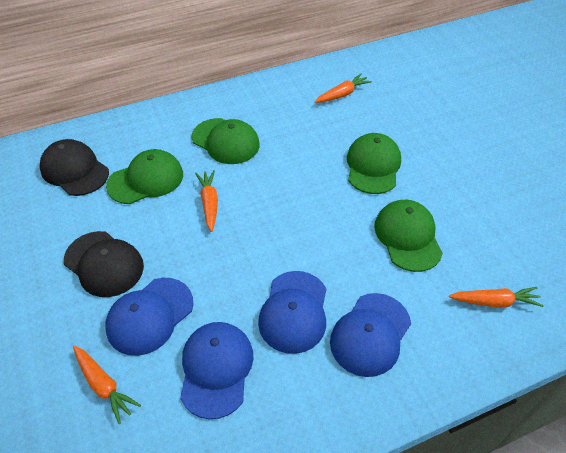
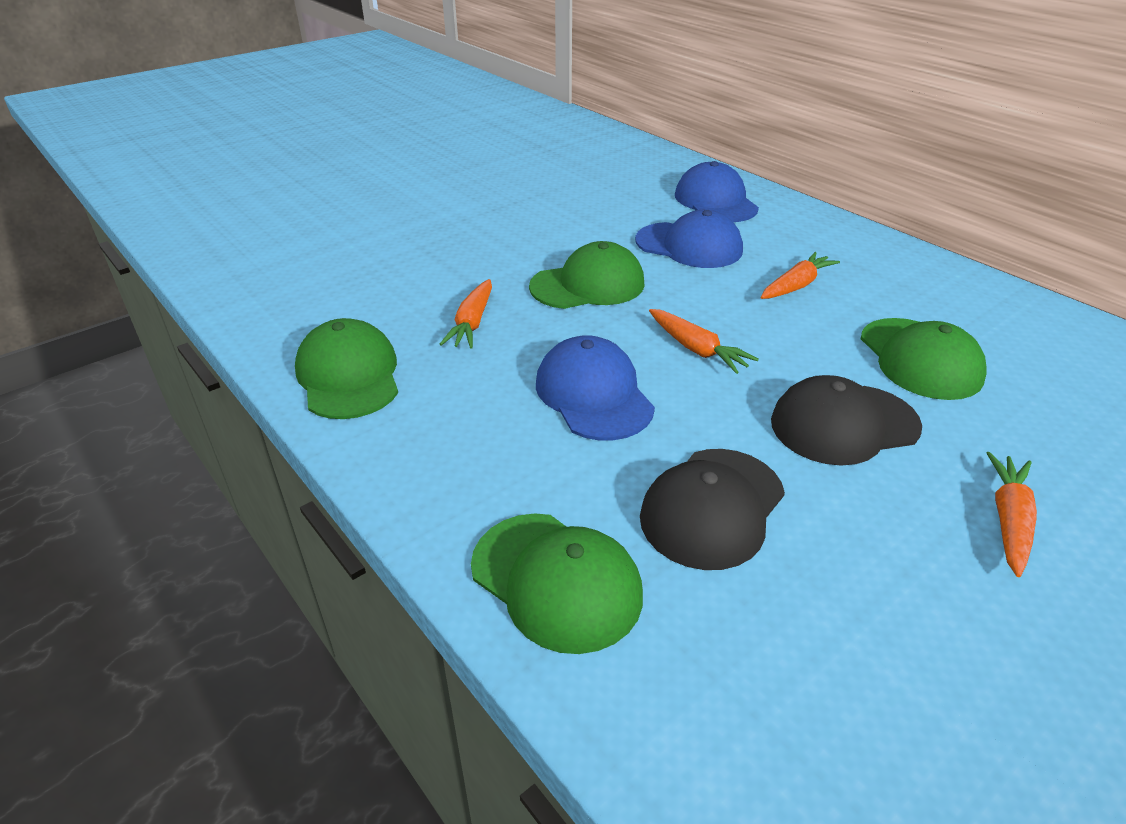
blue cap: 4 -> 3

